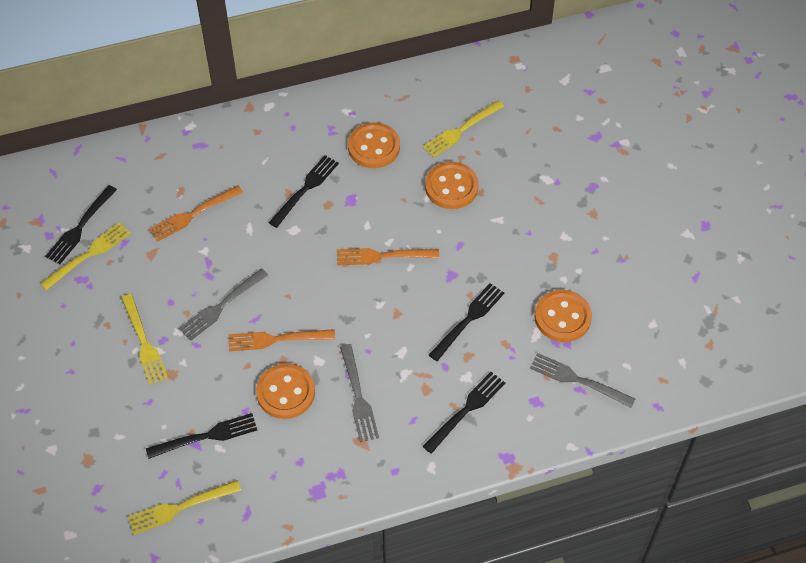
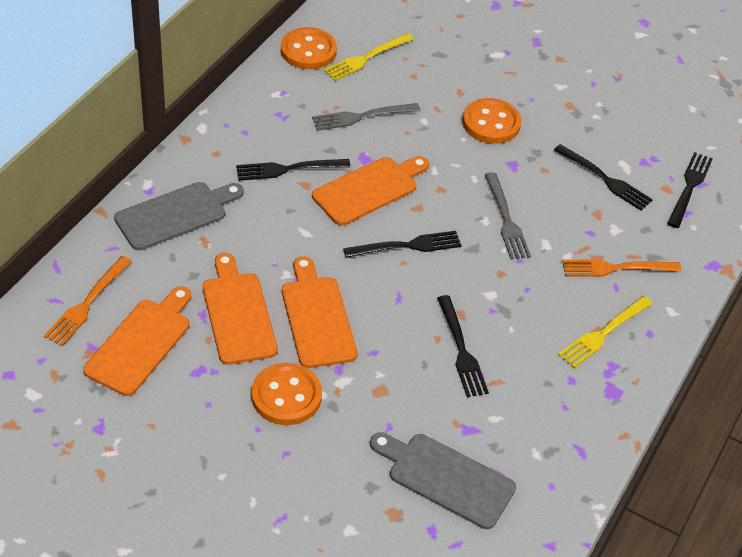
grey cutting board: 0 -> 2
grey fork: 3 -> 2
orange button: 4 -> 3
orange cutting board: 0 -> 4
orange fork: 3 -> 2
yellow fork: 4 -> 2

